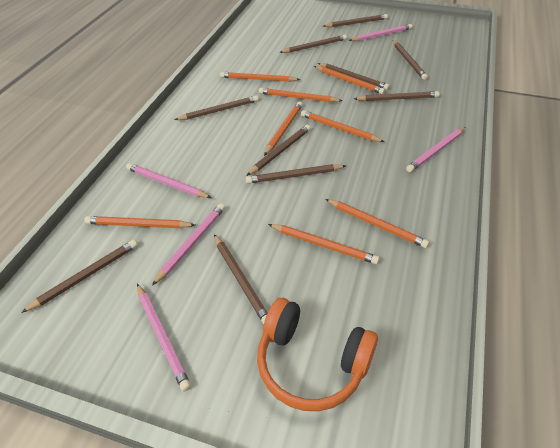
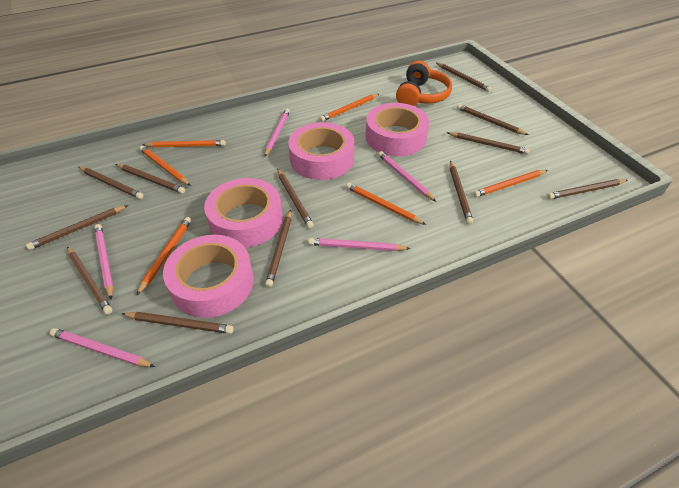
brown pencil: 10 -> 12
orange pencil: 8 -> 6
pink tape: 0 -> 4

